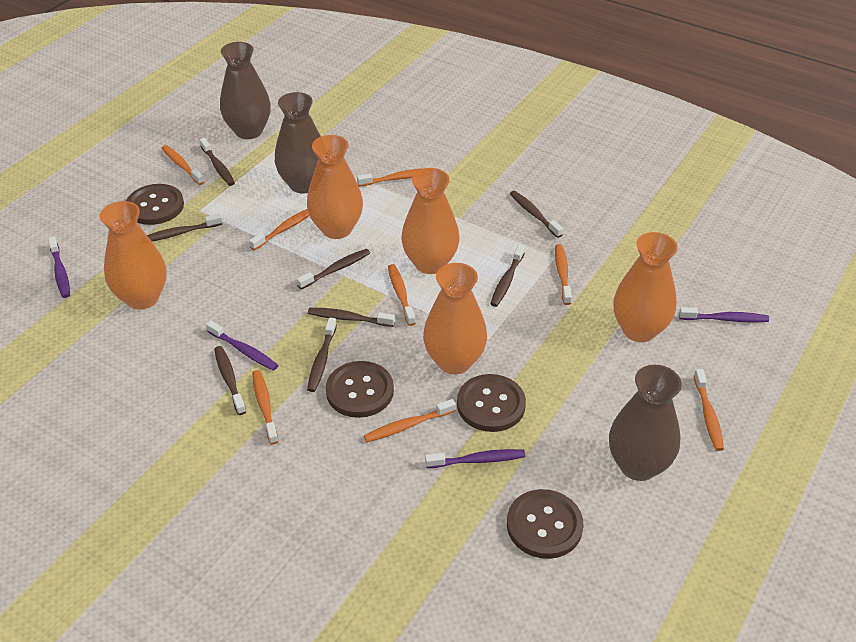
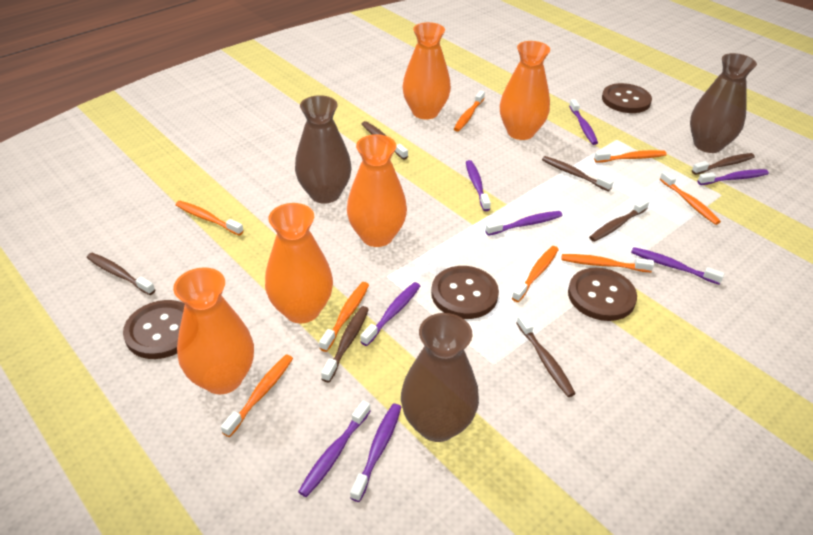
brown toothbrush: 8 -> 7
purple toothbrush: 4 -> 8

